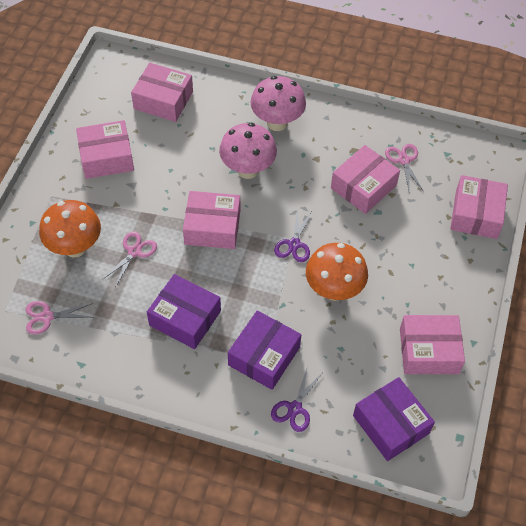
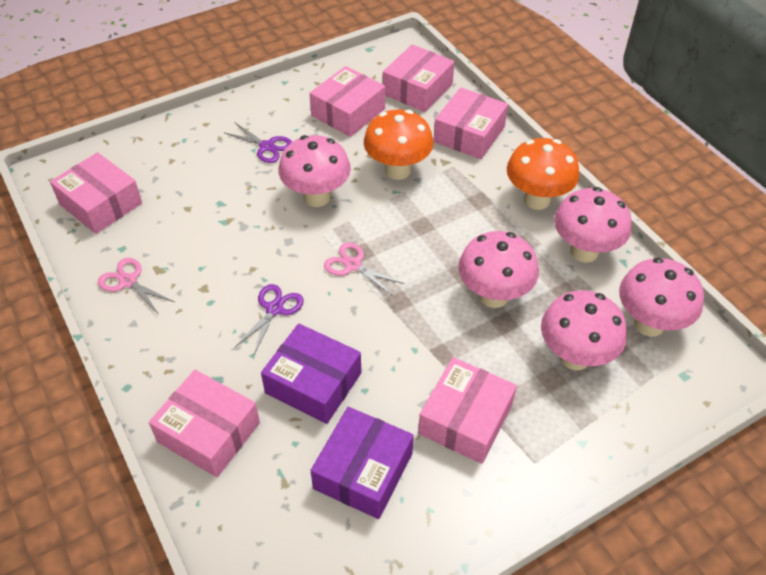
pink mushroom: 2 -> 5
pink scissors: 3 -> 2
purple box: 3 -> 2

